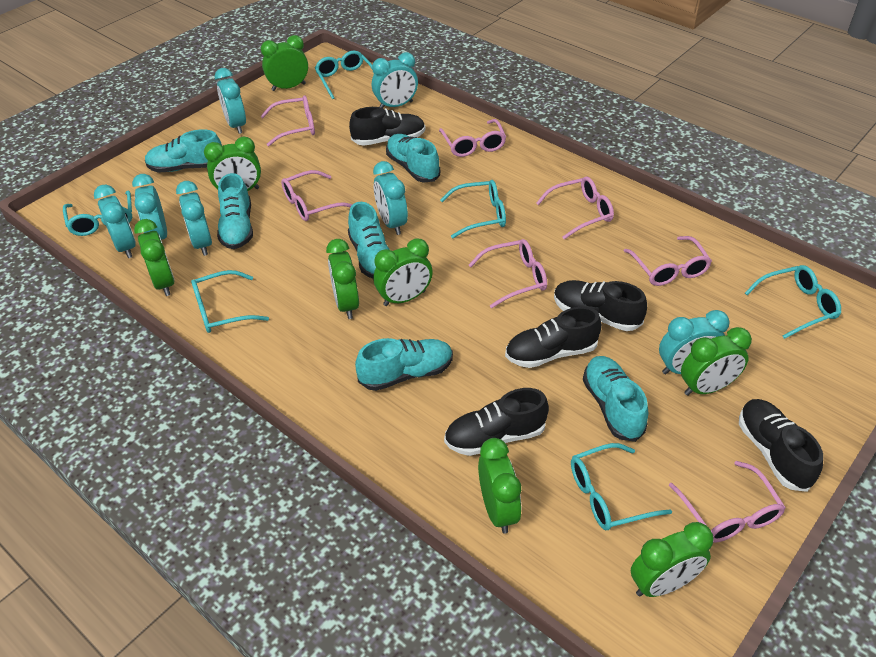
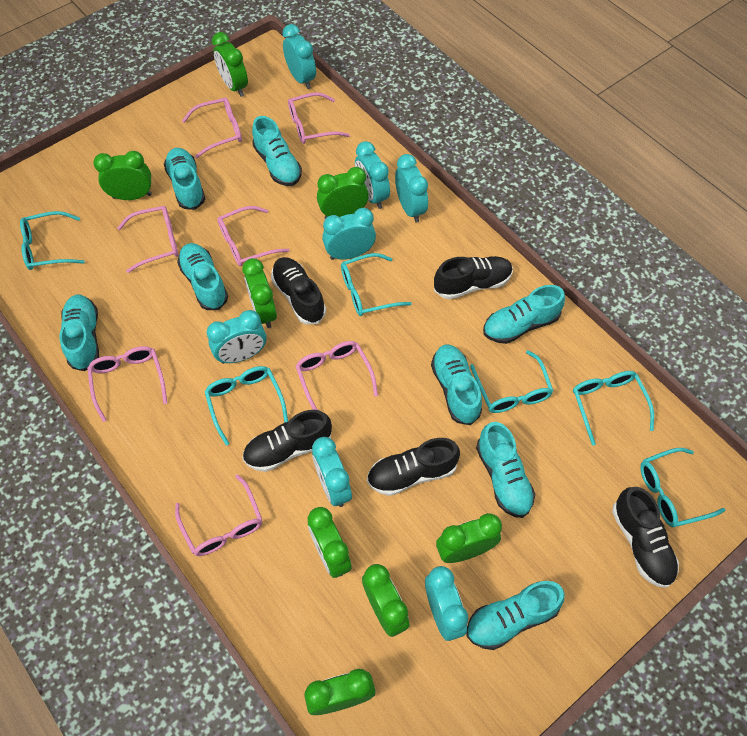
turquoise shoe: 6 -> 8

